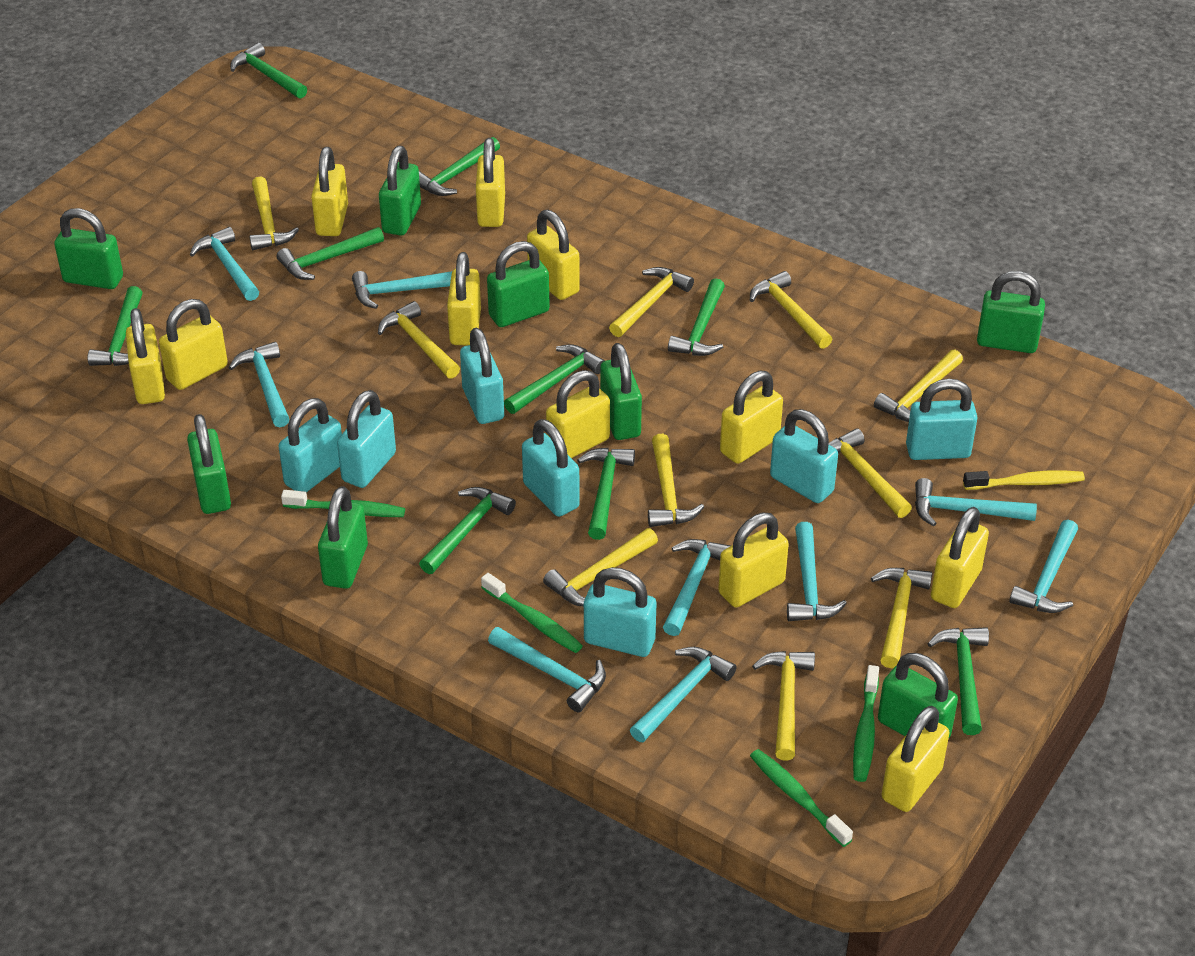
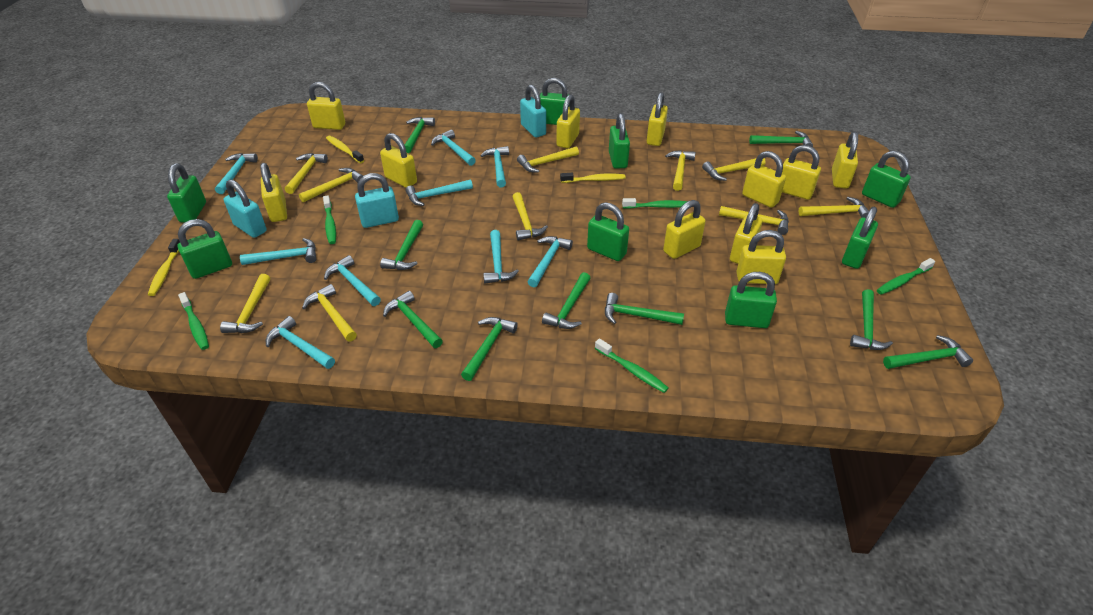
green toothbrush: 4 -> 5
turquoise padlock: 7 -> 3
yellow toothbrush: 1 -> 3

